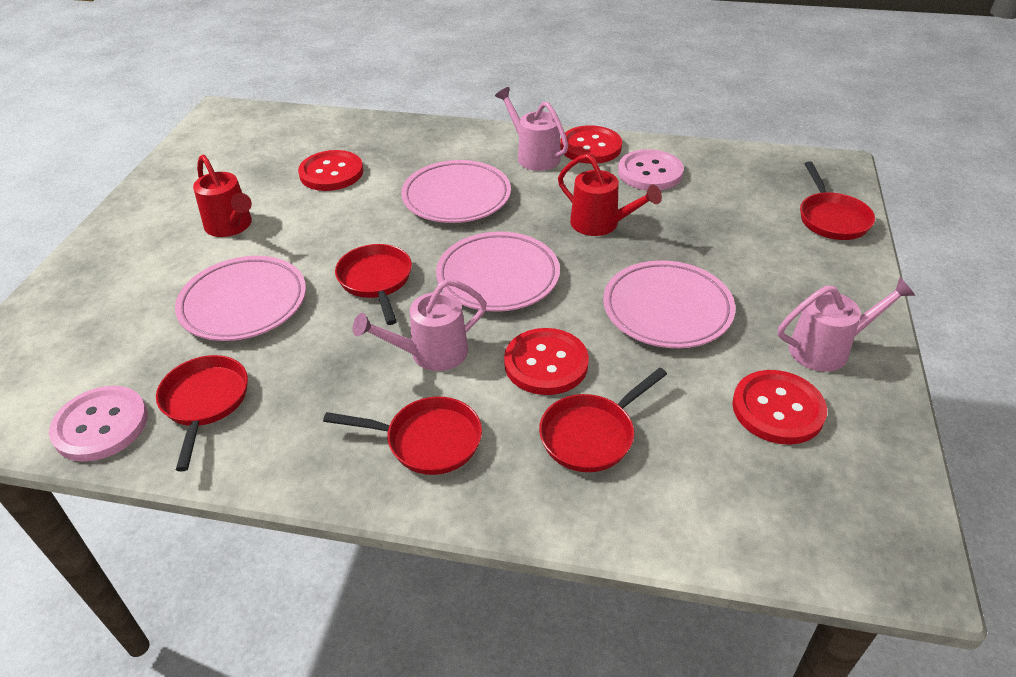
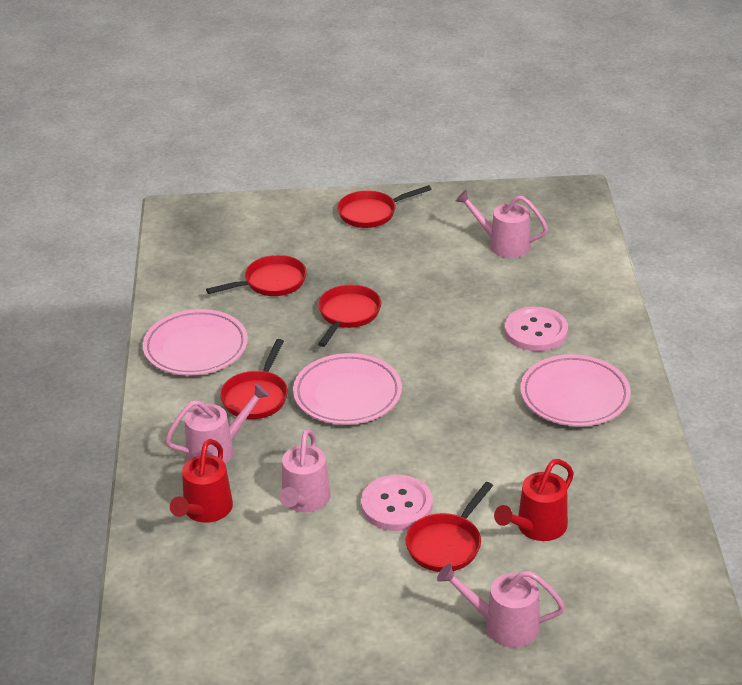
pink plate: 4 -> 3
pink watering can: 3 -> 4
red button: 4 -> 0

